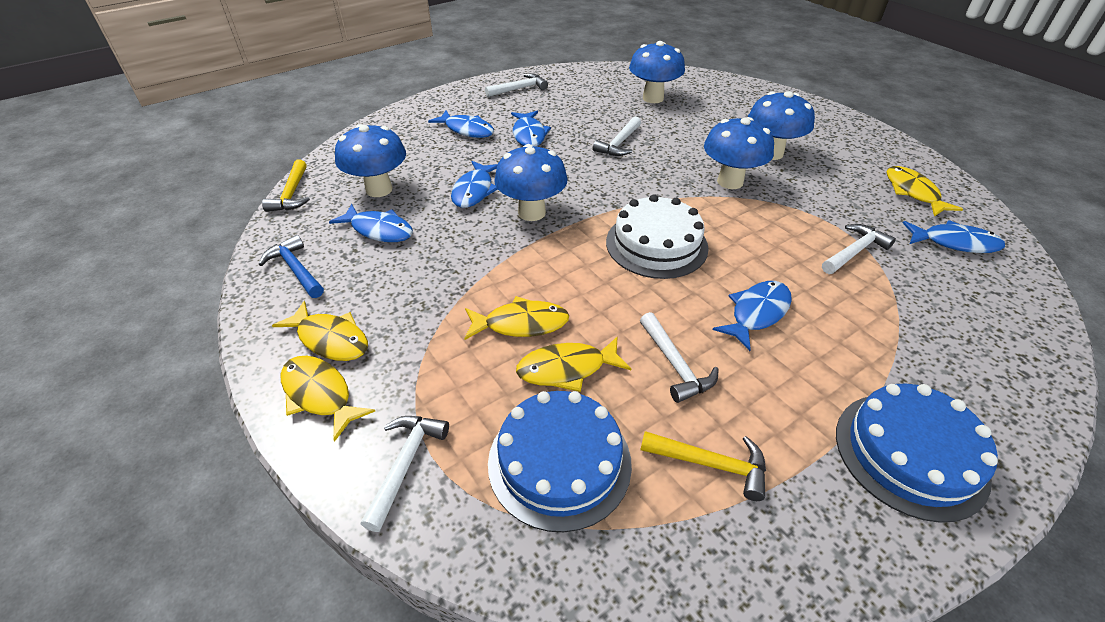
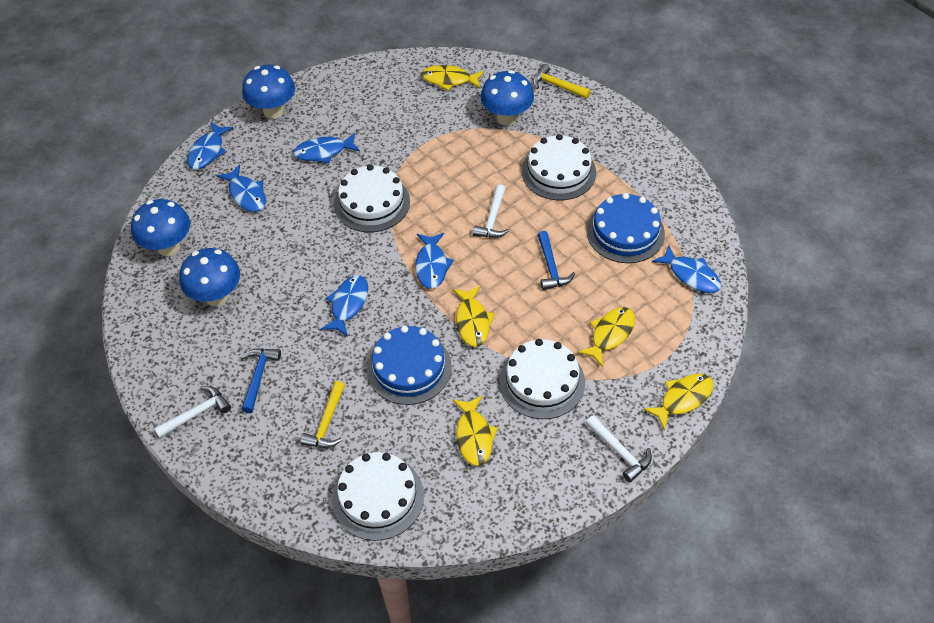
blue hammer: 1 -> 2
blue mushroom: 5 -> 4
white cake: 1 -> 4
white hammer: 5 -> 3

